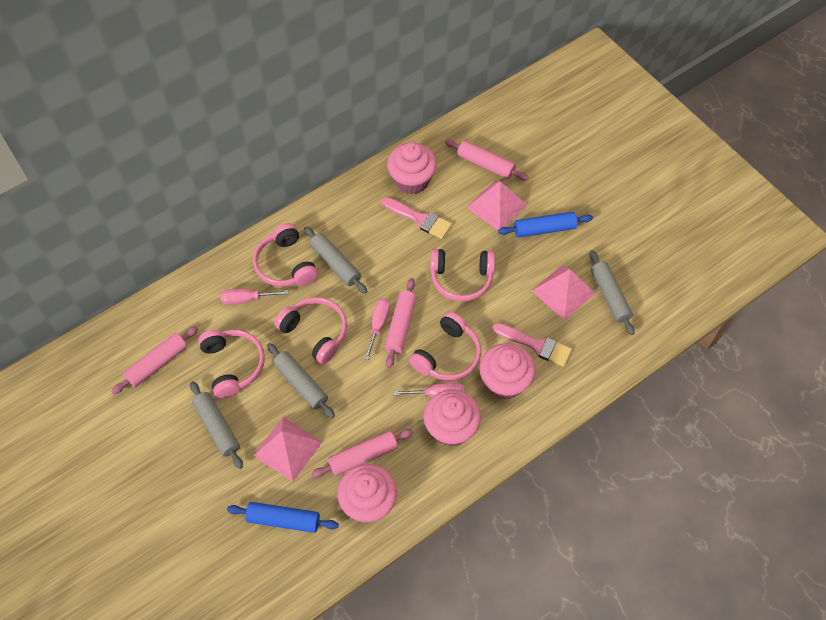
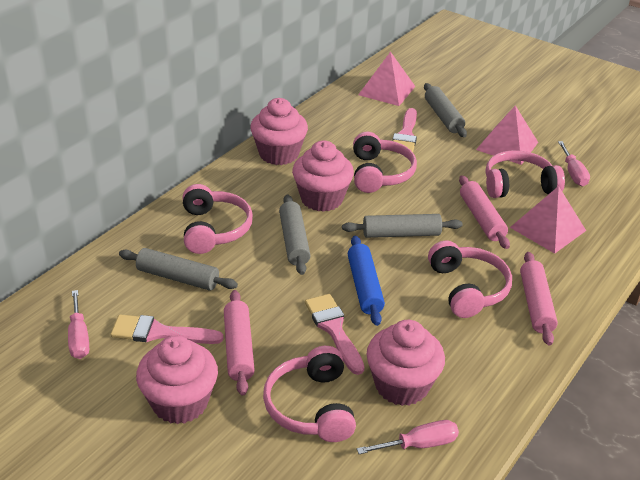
blue rolling pin: 2 -> 1
pink brush: 2 -> 3
pink rolling pin: 4 -> 3

